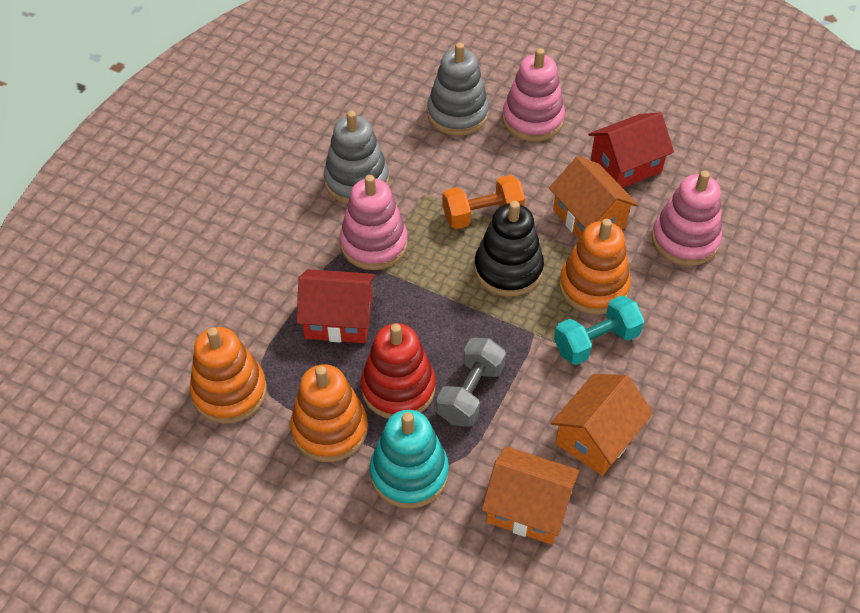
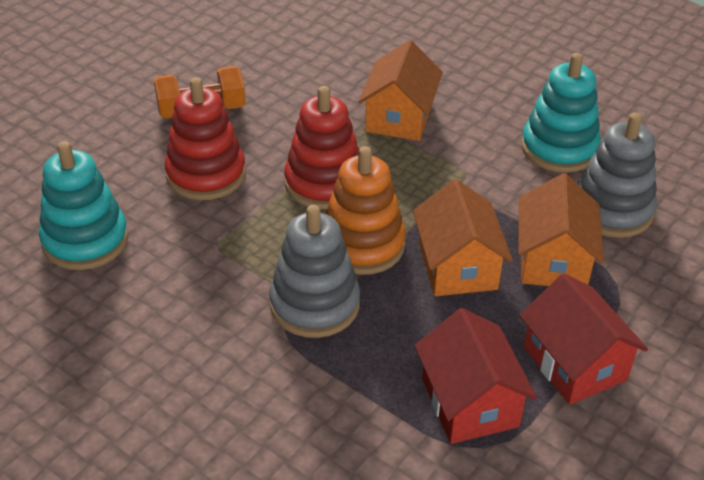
black stacking toy: 1 -> 0
grey dumbbell: 1 -> 0
orange stacking toy: 3 -> 1
pink stacking toy: 3 -> 0
red stacking toy: 1 -> 2
turquoise dumbbell: 1 -> 0
turquoise stacking toy: 1 -> 2

